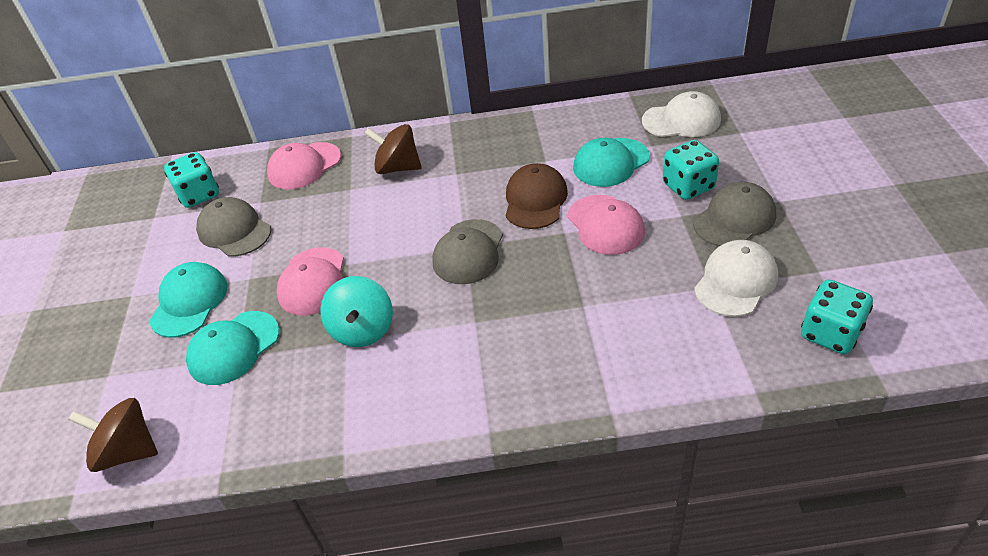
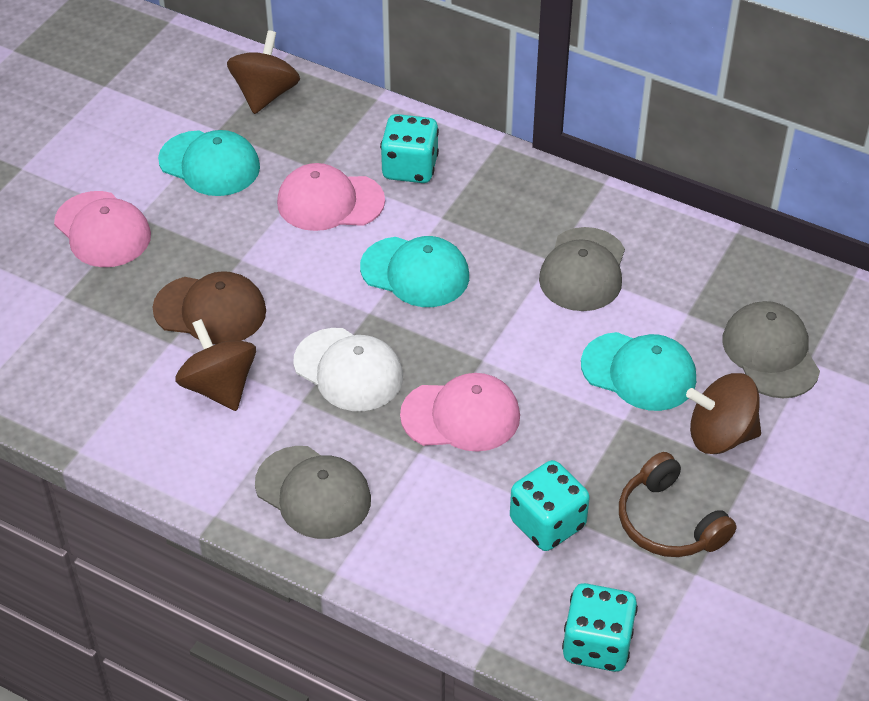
brown headphones: 0 -> 1
brown spinning top: 2 -> 3
turquoise spinning top: 1 -> 0
white cap: 2 -> 1

